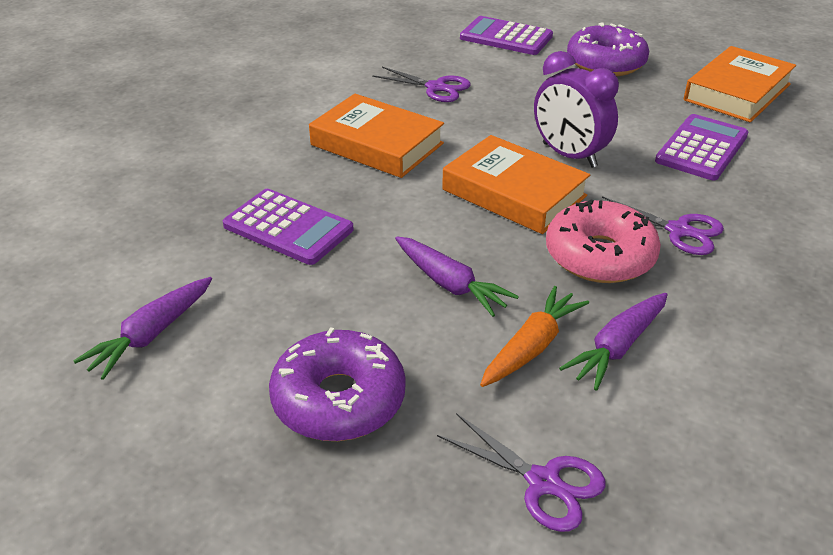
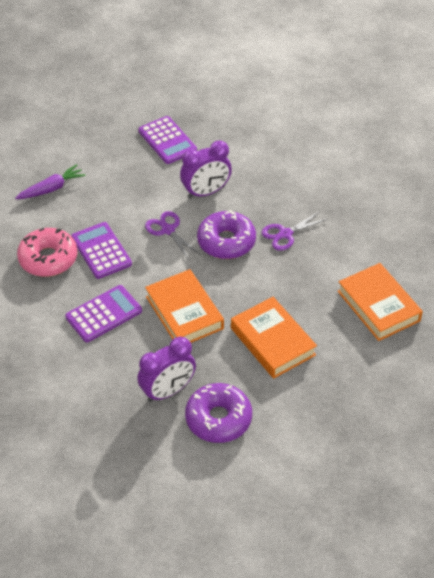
orange carrot: 1 -> 0
purple carrot: 3 -> 1
purple clock: 1 -> 2
purple scissors: 3 -> 2

